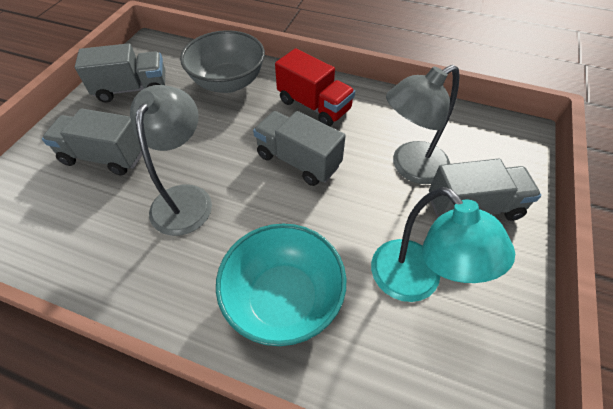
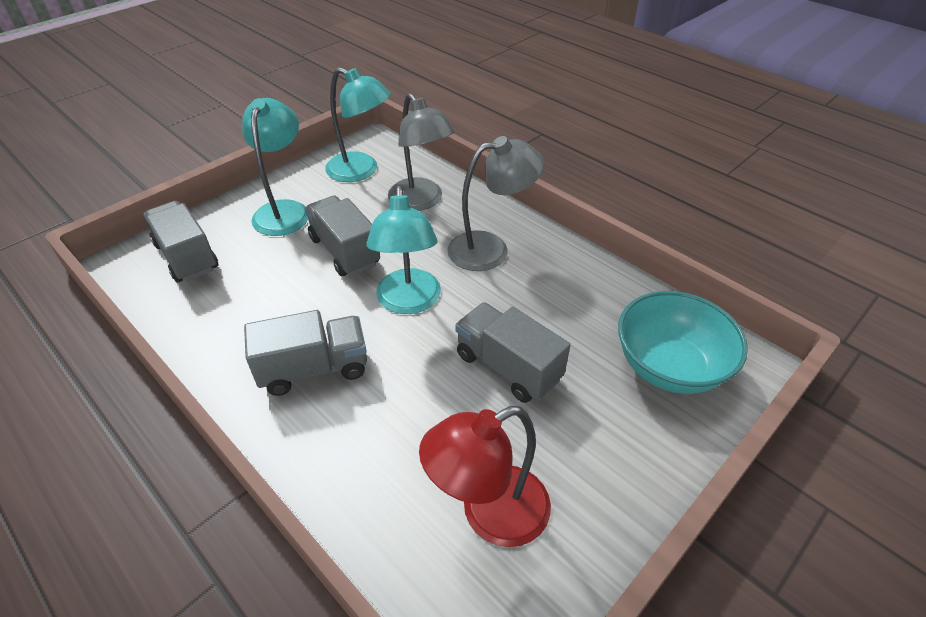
grey bowl: 1 -> 0
red lamp: 0 -> 1
red truck: 1 -> 0
turquoise lamp: 1 -> 3

